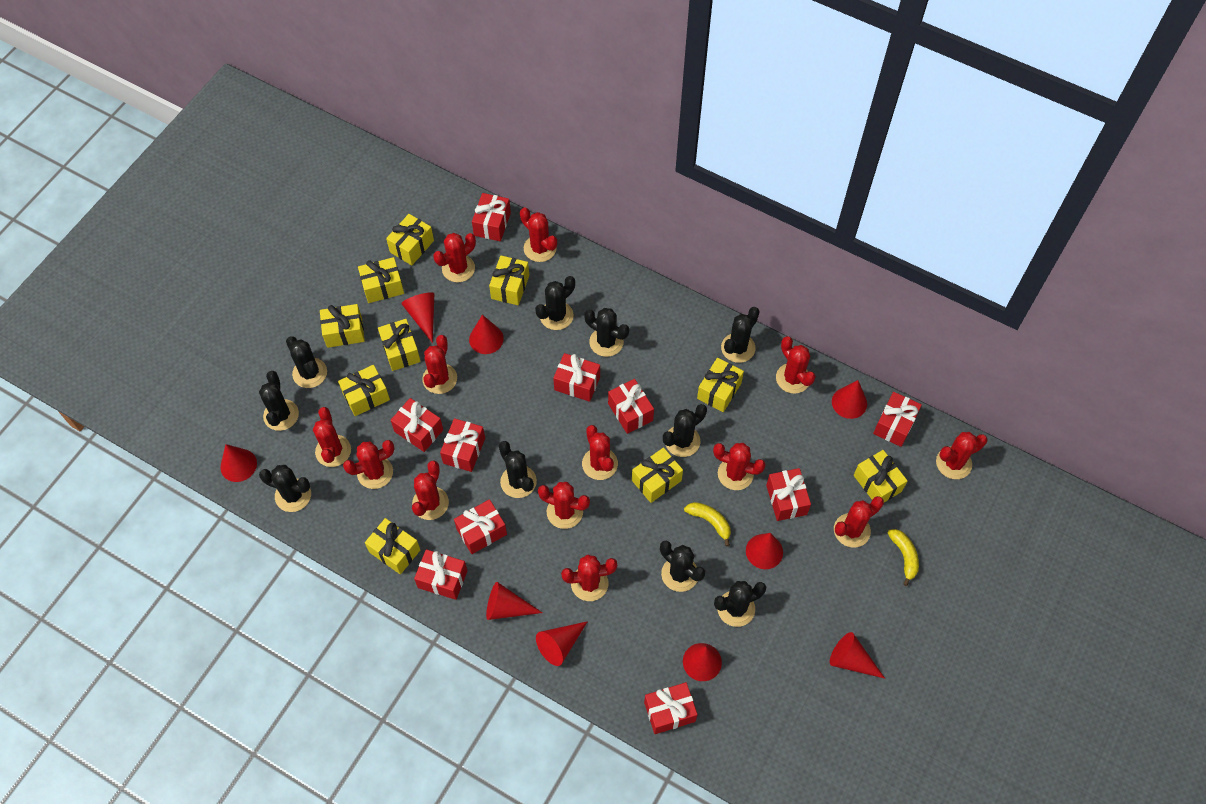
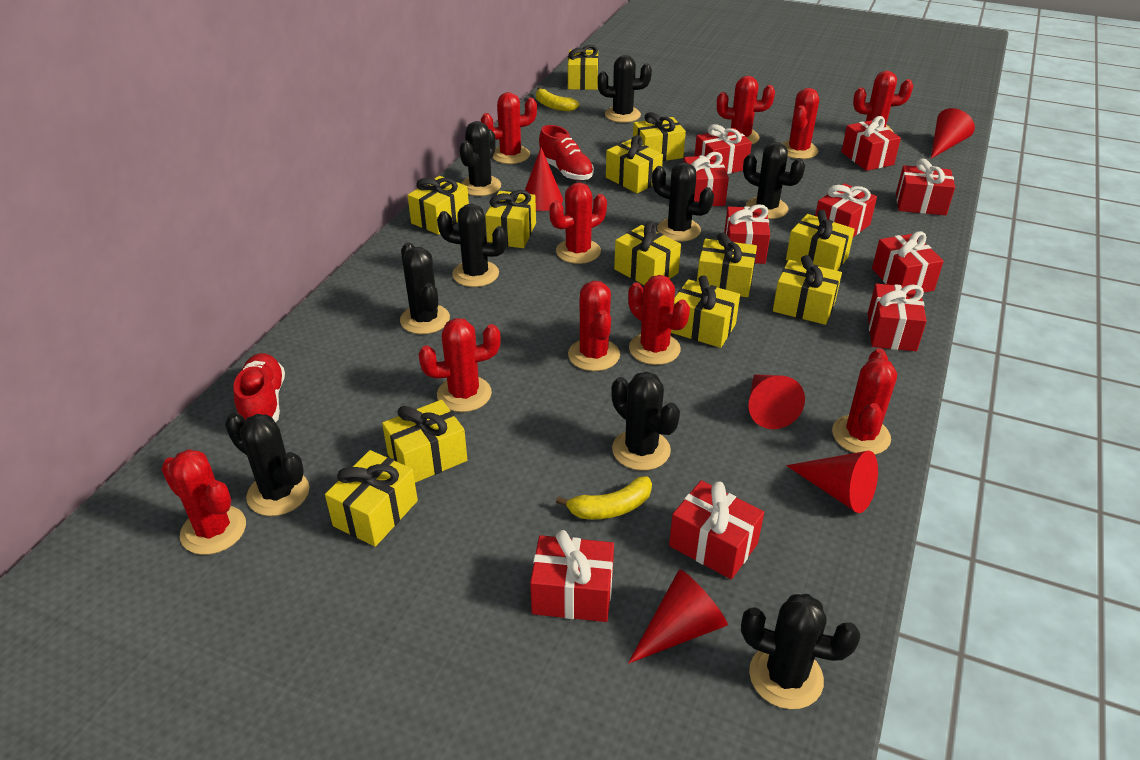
black cactus: 10 -> 9
red cactus: 13 -> 10
red cone: 9 -> 5
red shoe: 0 -> 2
yellow gift: 10 -> 12

